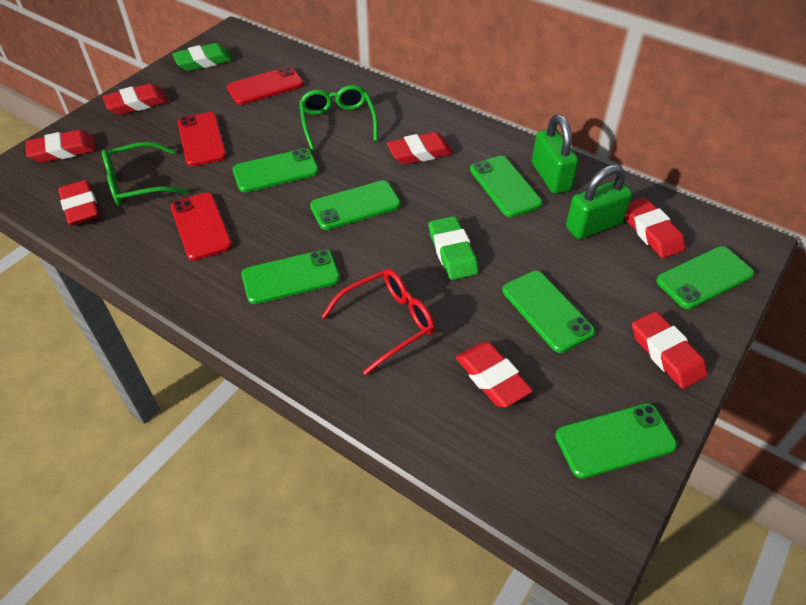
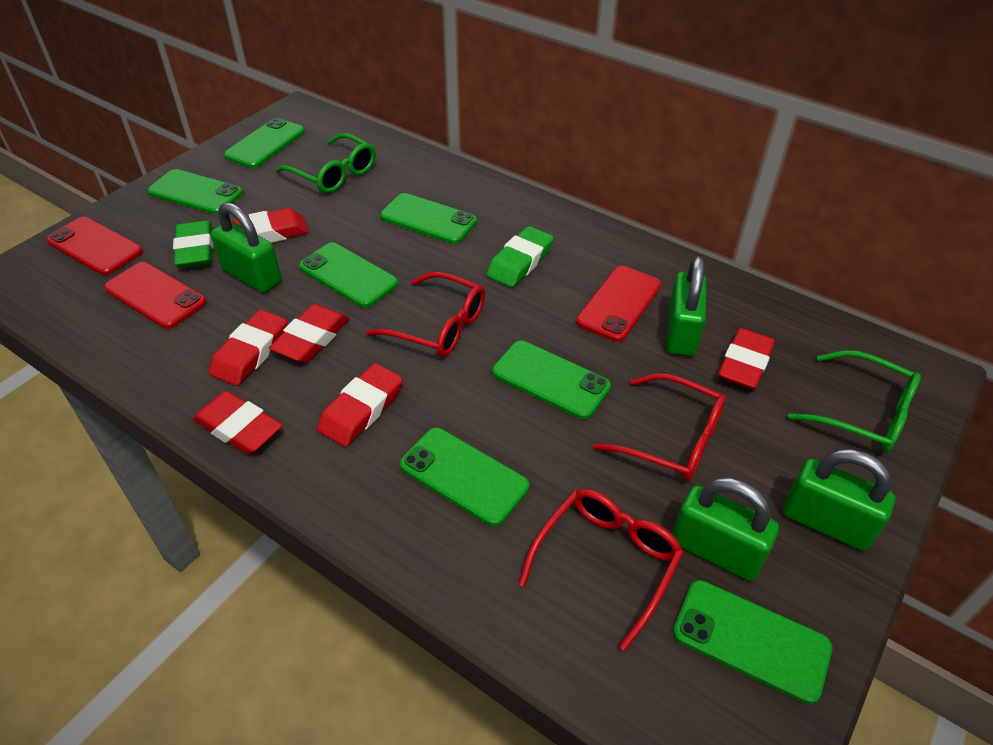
green padlock: 2 -> 4
red eraser: 7 -> 6
red glasses: 1 -> 3

